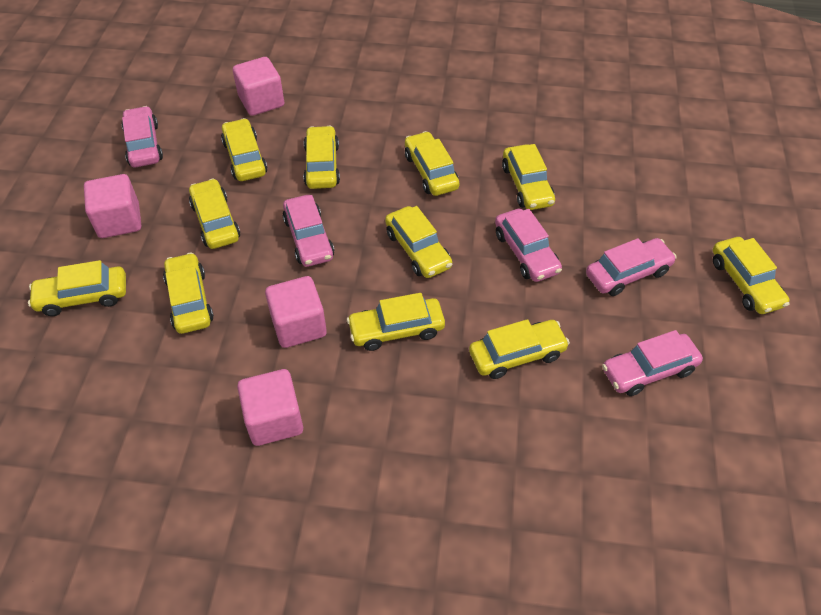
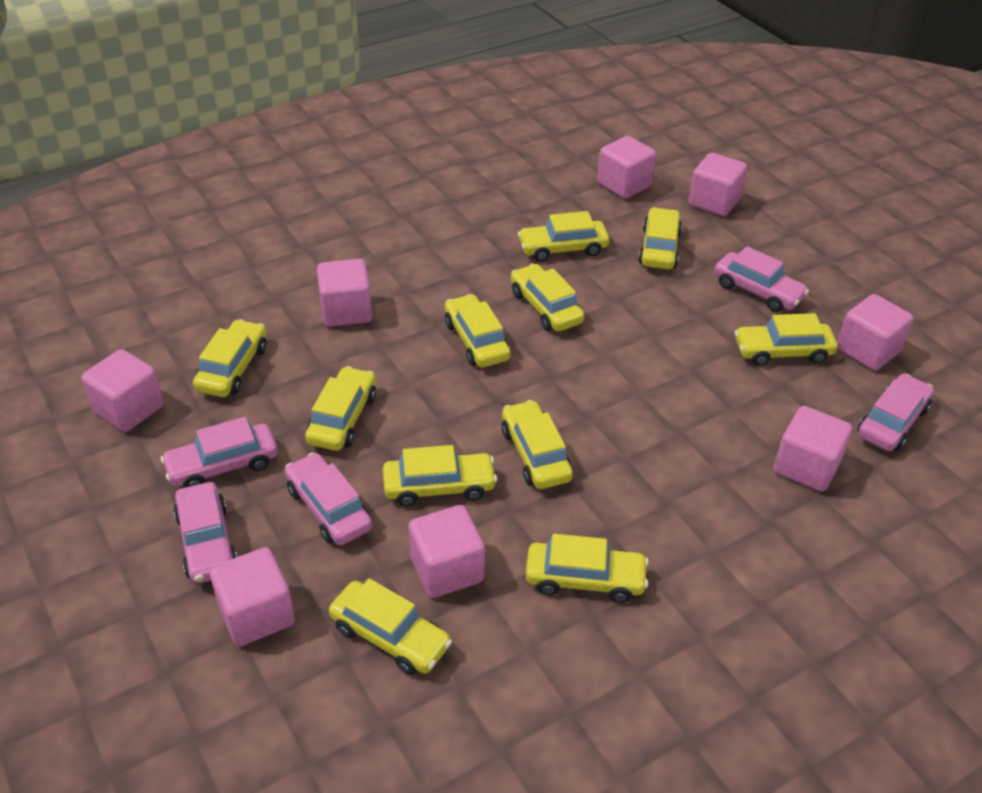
pink cube: 4 -> 8

